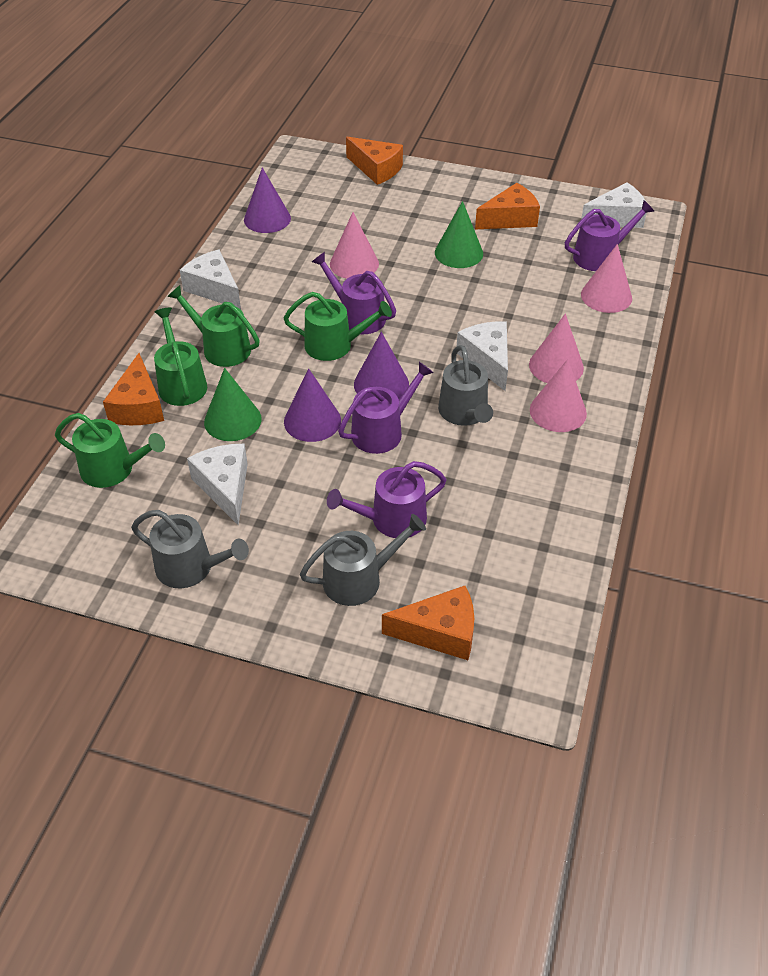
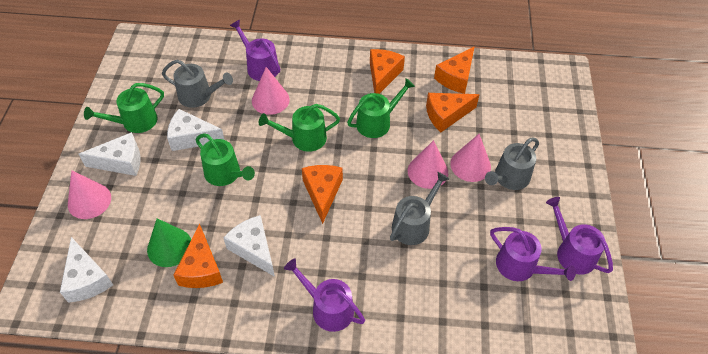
green cone: 2 -> 1
orange cheese: 4 -> 5
purple cone: 3 -> 0

